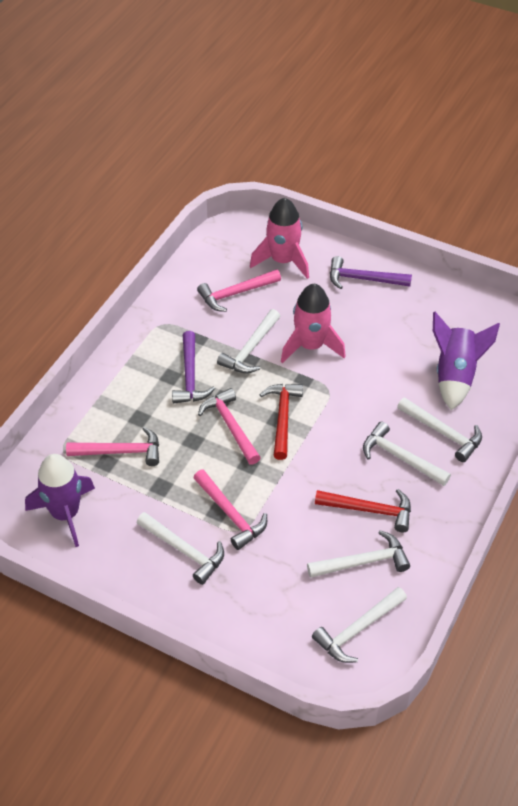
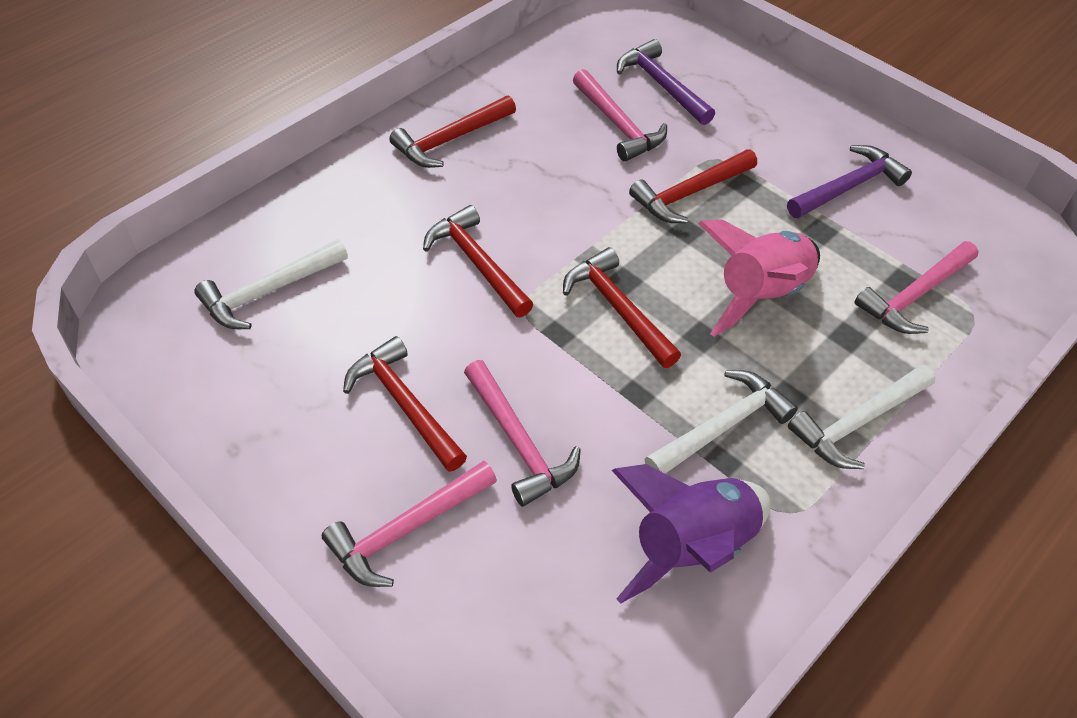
pink rocket: 2 -> 1
purple rocket: 2 -> 1
red hammer: 2 -> 5
white hammer: 6 -> 3

